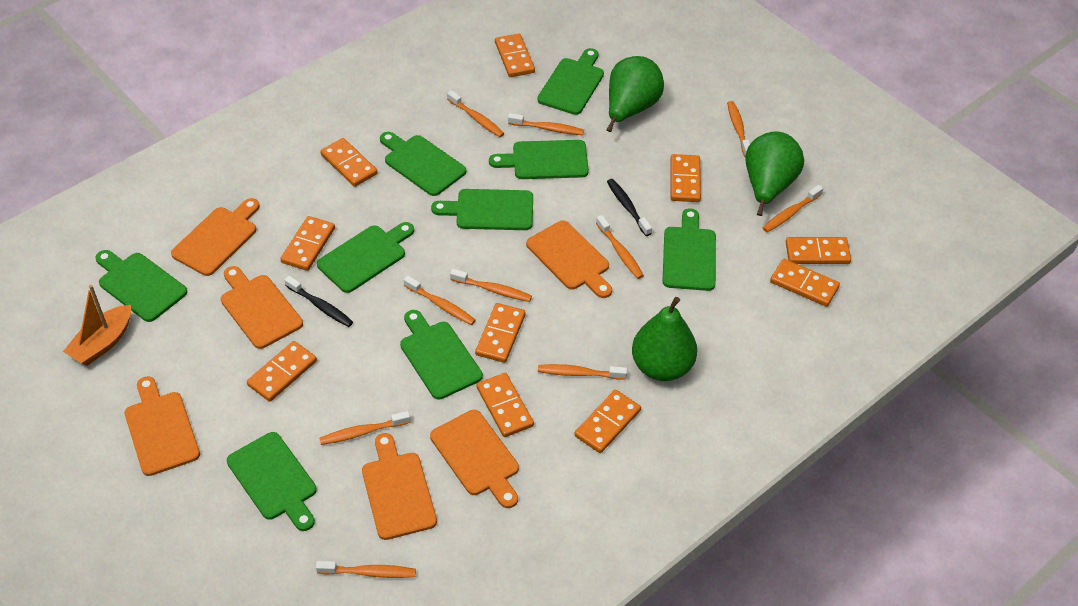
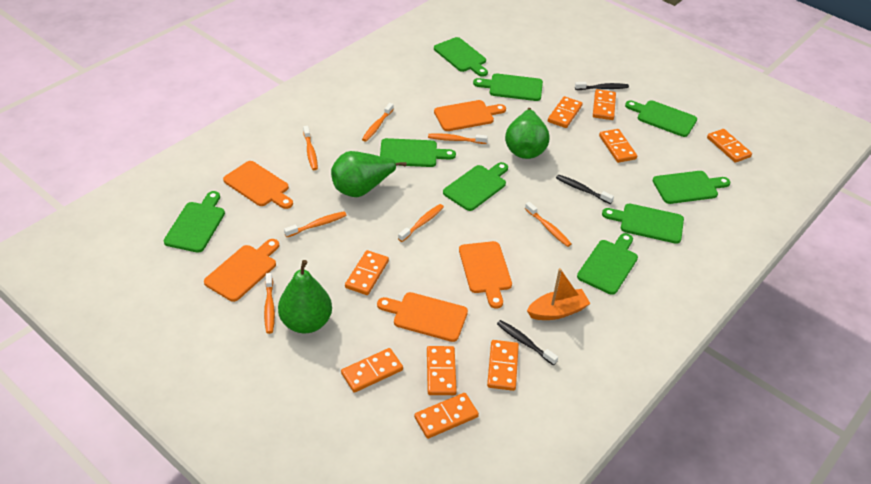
black toothbrush: 2 -> 3
orange cutting board: 6 -> 5
orange domino: 10 -> 9
orange toothbrush: 10 -> 7

